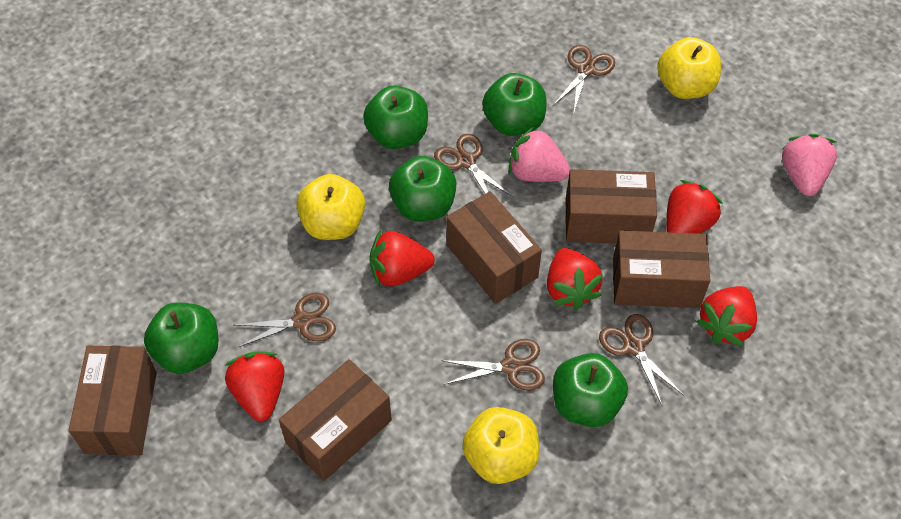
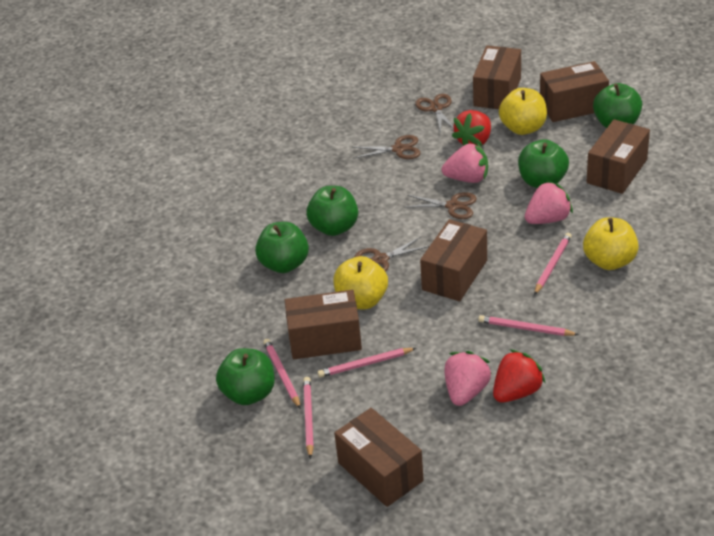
brown box: 5 -> 6
brown scissors: 5 -> 4
pink pencil: 0 -> 5
pink strawberry: 2 -> 3
red strawberry: 5 -> 2

